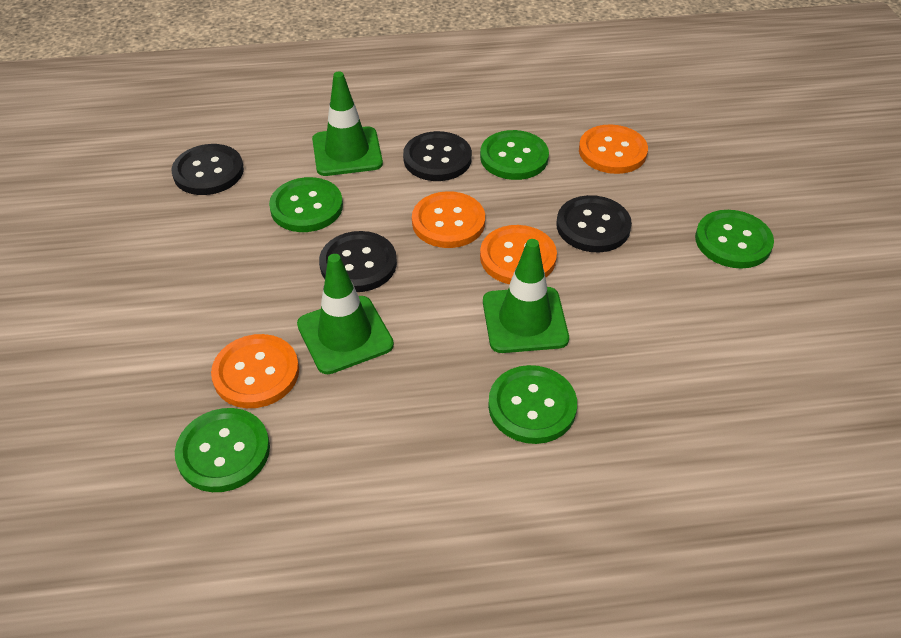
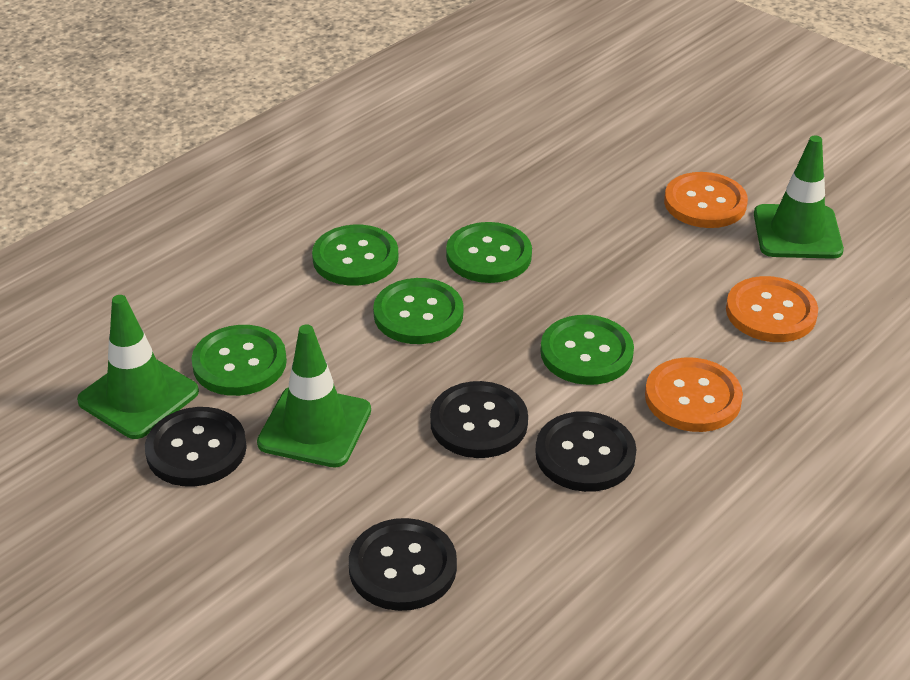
orange button: 4 -> 3

